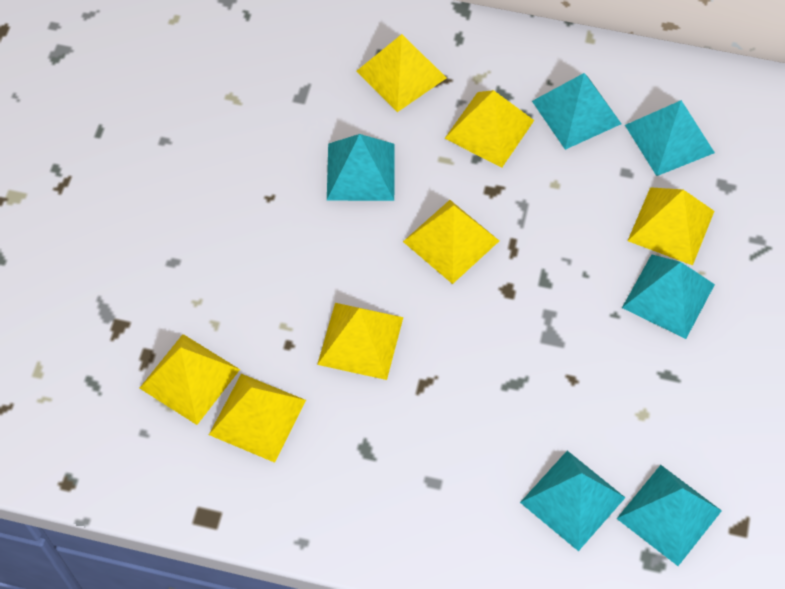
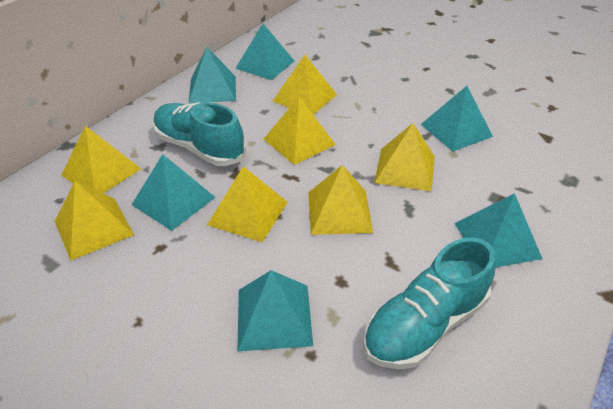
turquoise shoe: 0 -> 2

